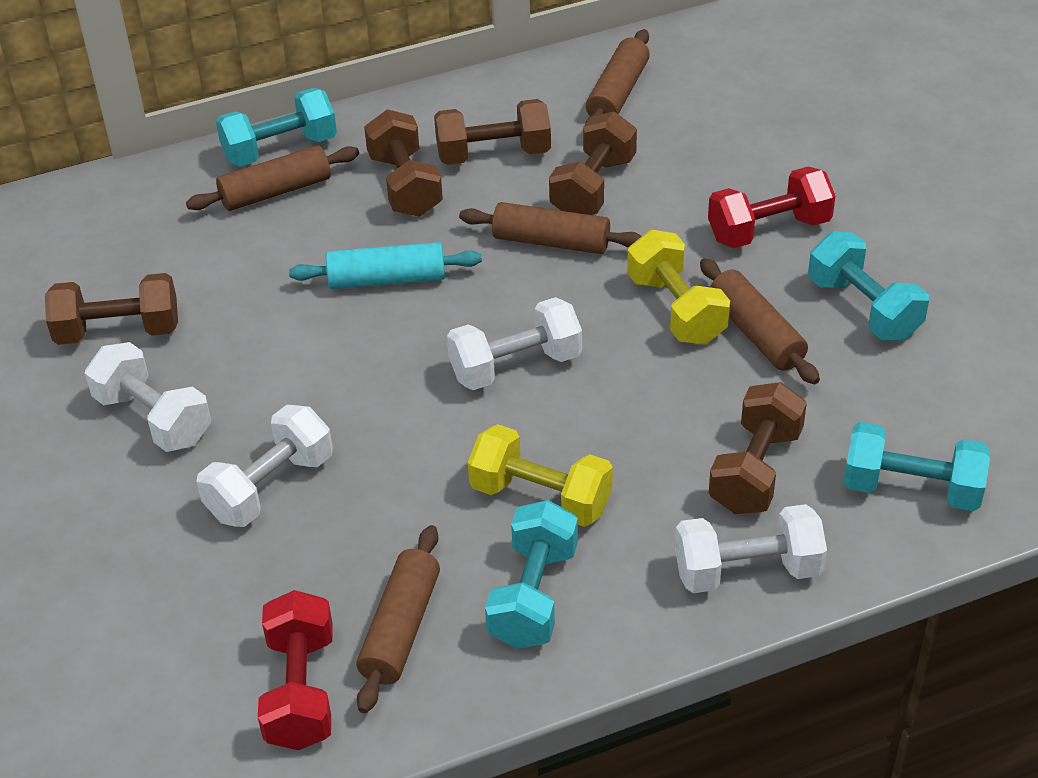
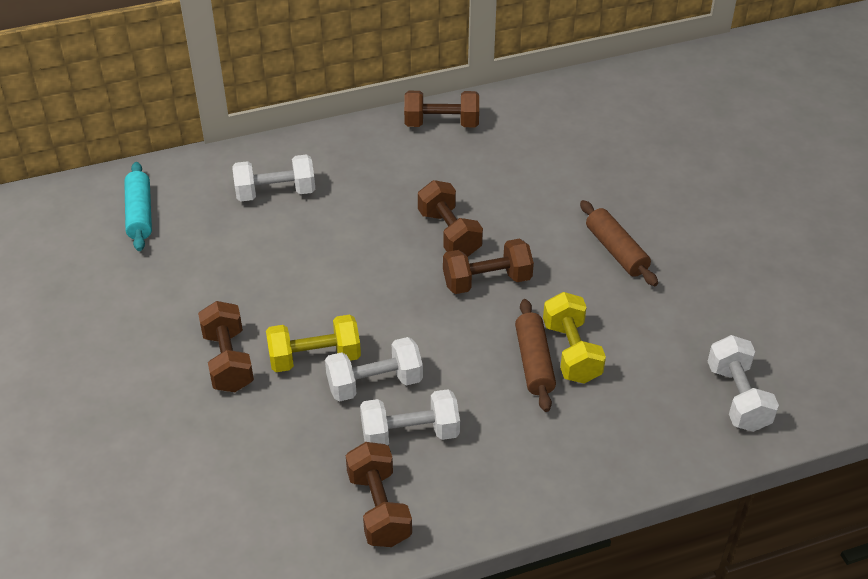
brown rolling pin: 5 -> 2
red dumbbell: 2 -> 0
turquoise dumbbell: 4 -> 0

